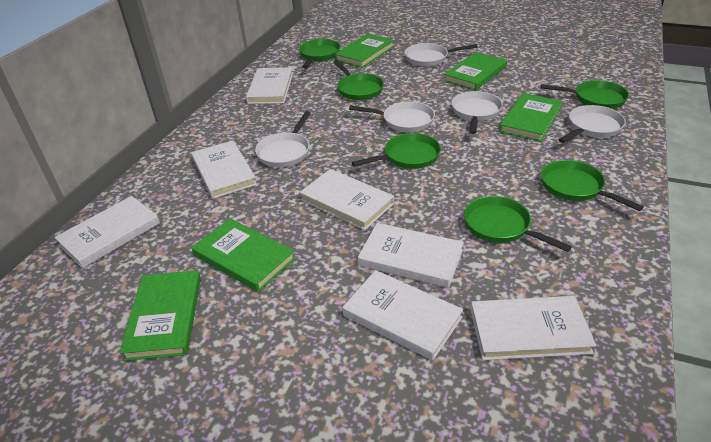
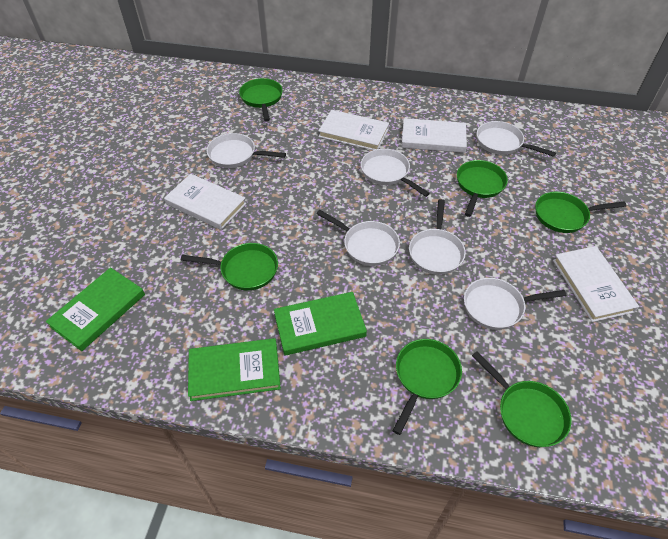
green book: 5 -> 3
white book: 7 -> 4
white pan: 5 -> 6

